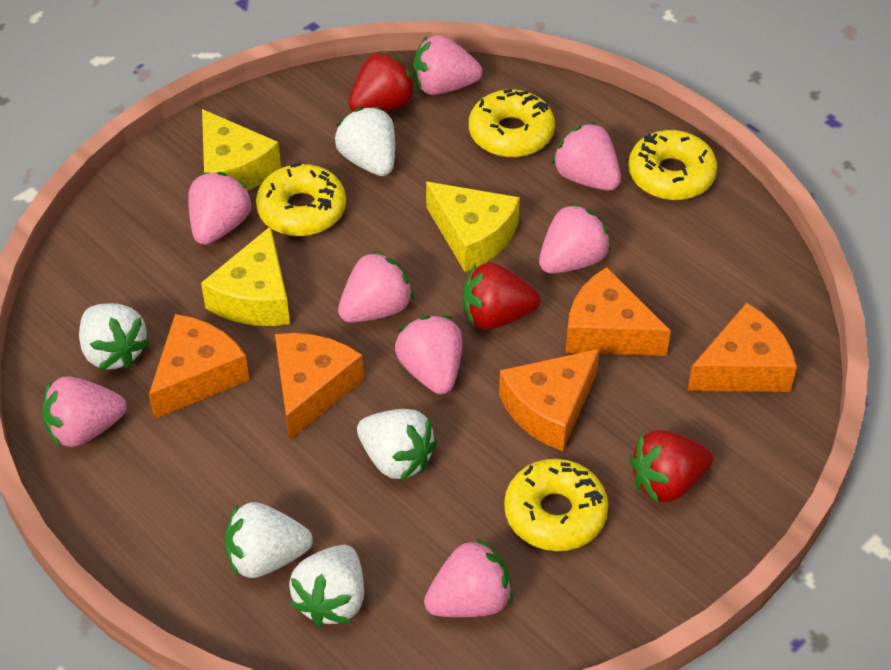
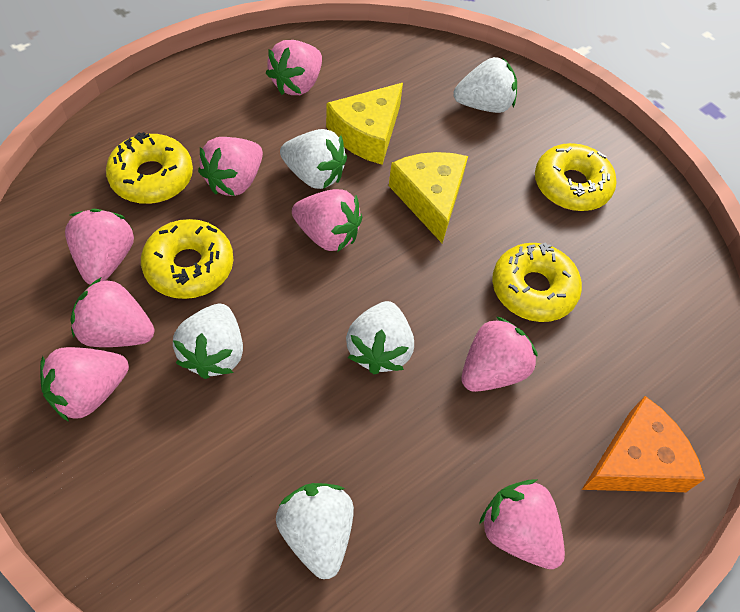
orange cheese: 5 -> 1
red strawberry: 3 -> 0
yellow cheese: 3 -> 2

